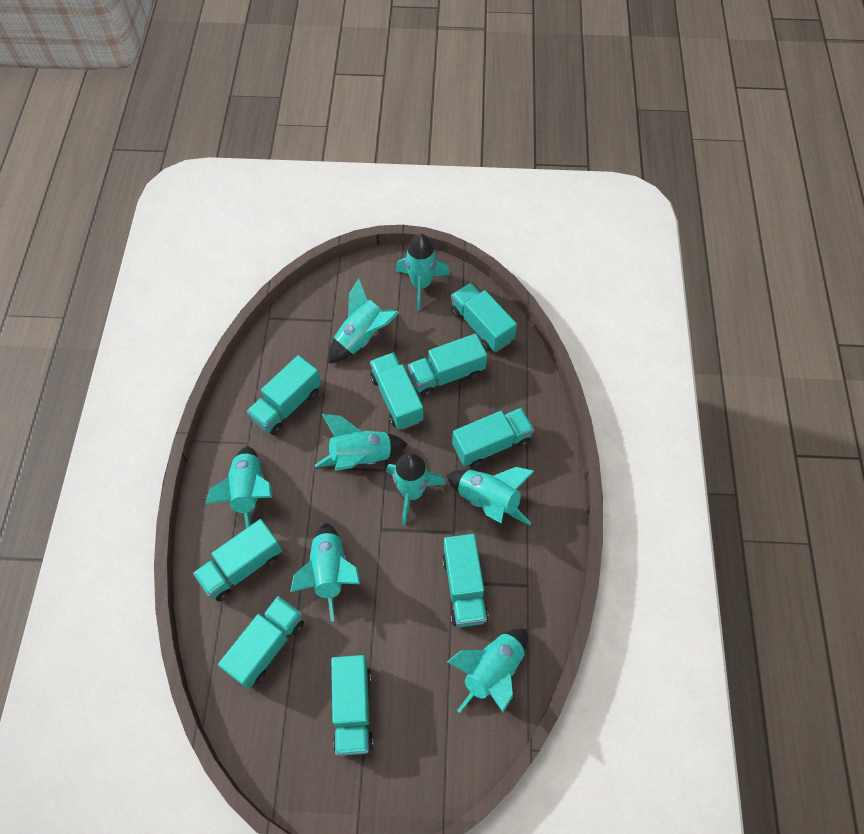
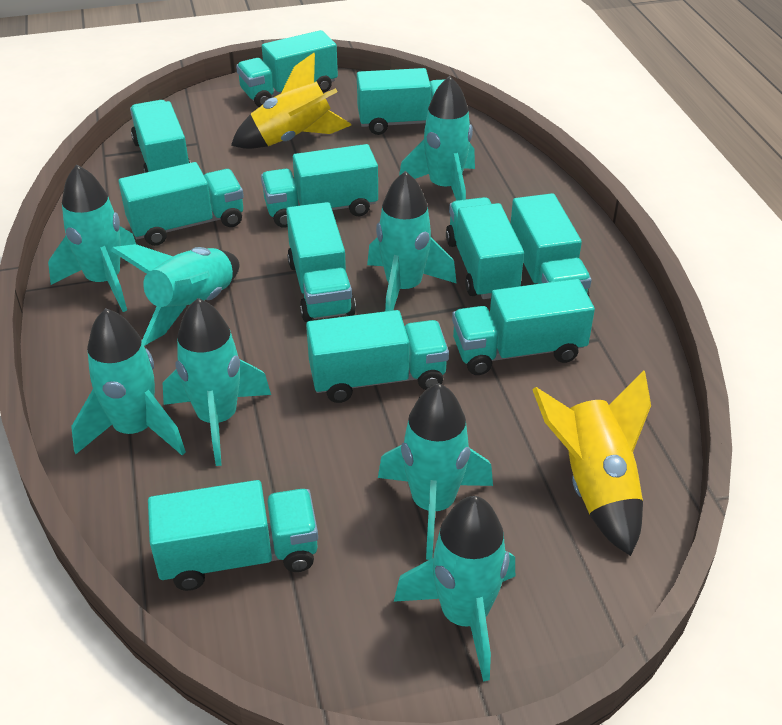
turquoise truck: 9 -> 11
yellow rocket: 0 -> 2

